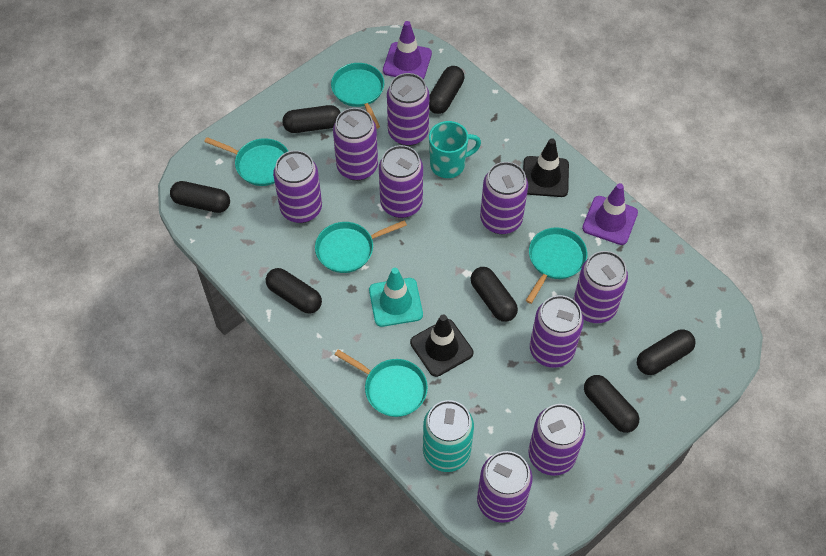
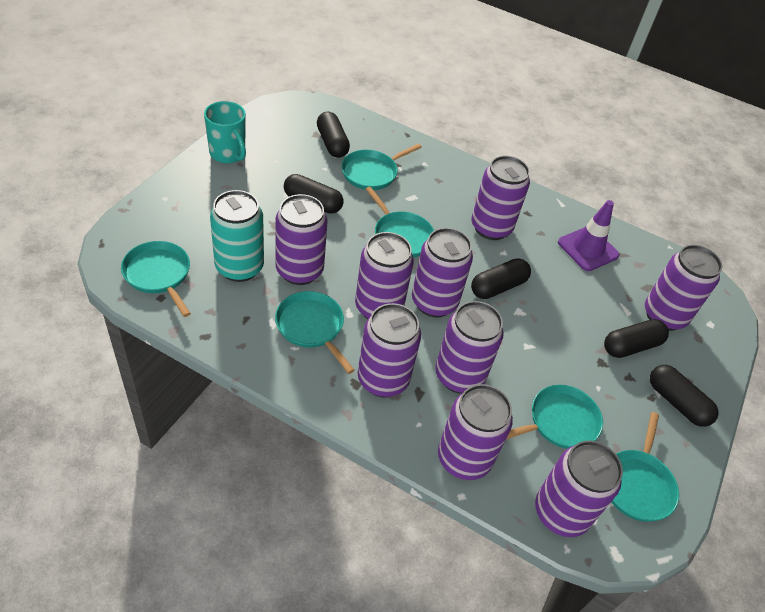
black capsule: 7 -> 5
black traffic cone: 2 -> 0
purple traffic cone: 2 -> 1
turquoise pan: 5 -> 6
turquoise traffic cone: 1 -> 0

